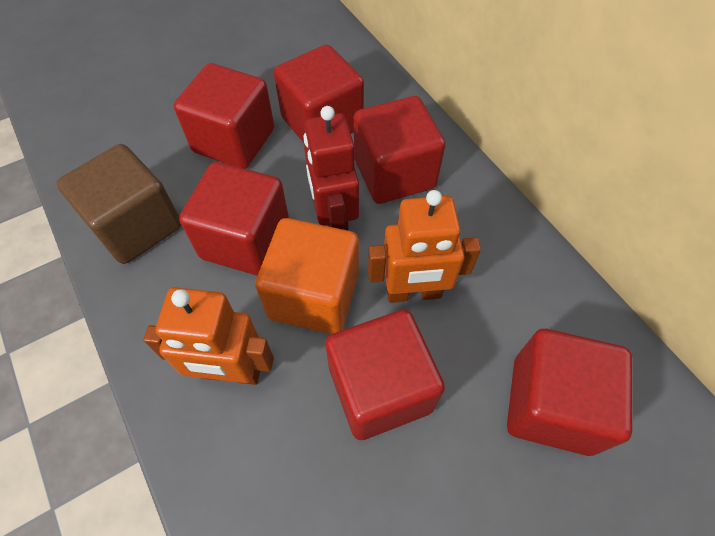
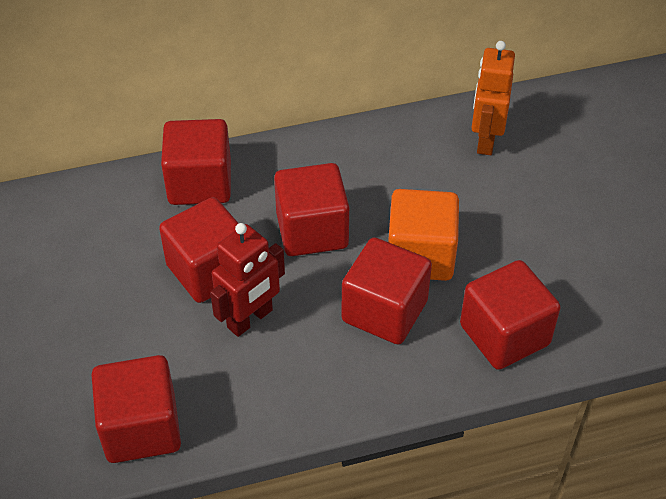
brown cube: 1 -> 0
orange robot: 2 -> 1

